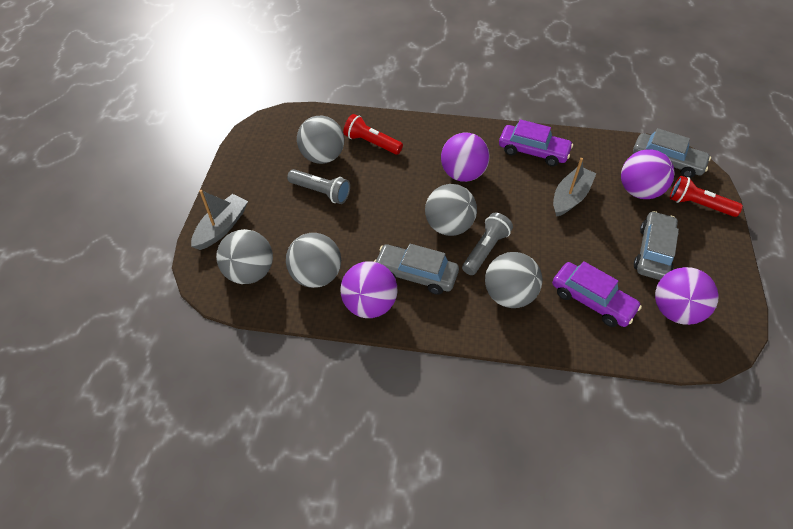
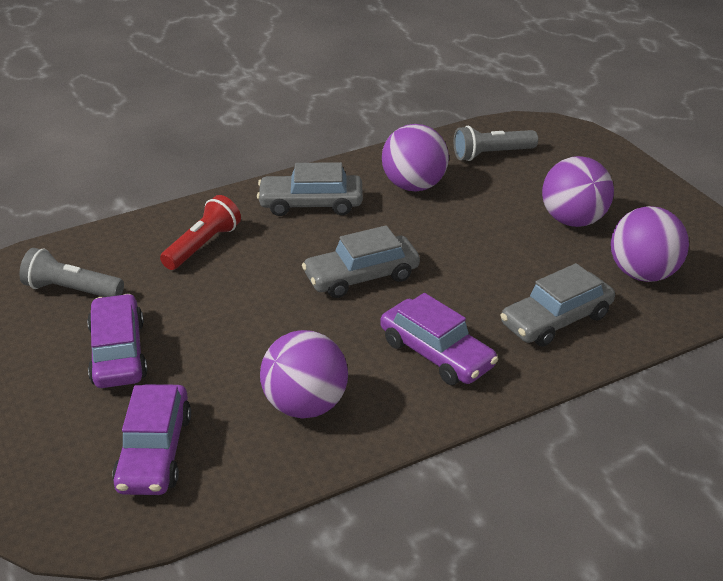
grey ball: 5 -> 0
grey boat: 2 -> 0
purple car: 2 -> 3
red flashlight: 2 -> 1

